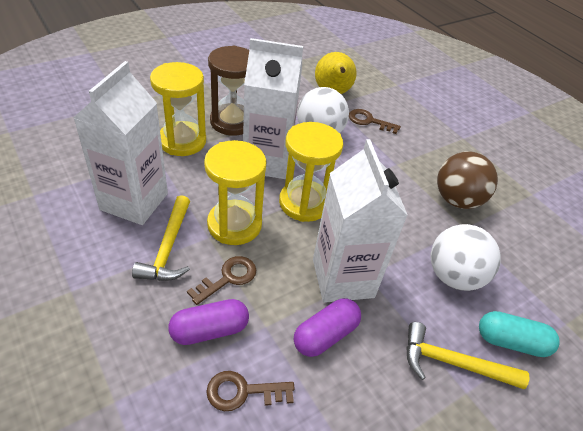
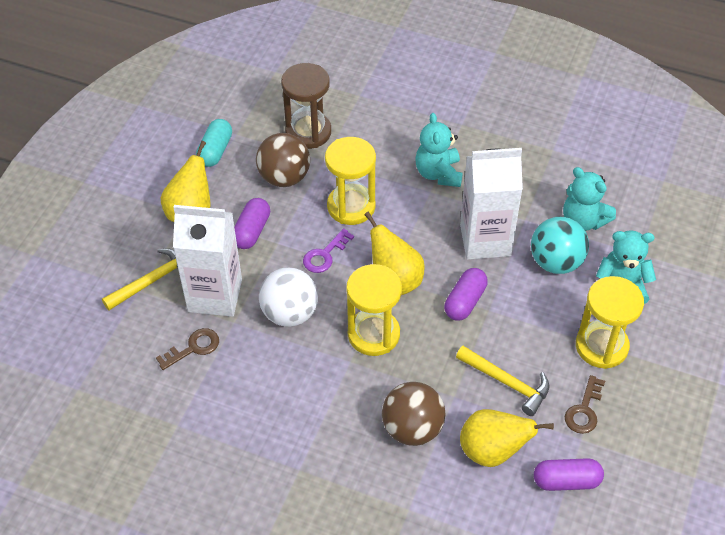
brown ball: 1 -> 2
brown key: 3 -> 2
purple capsule: 2 -> 3
purple key: 0 -> 1
turquoise ball: 0 -> 1
turquoise teddy bear: 0 -> 3
white ball: 2 -> 1
white carton: 3 -> 2
yellow pear: 1 -> 3

